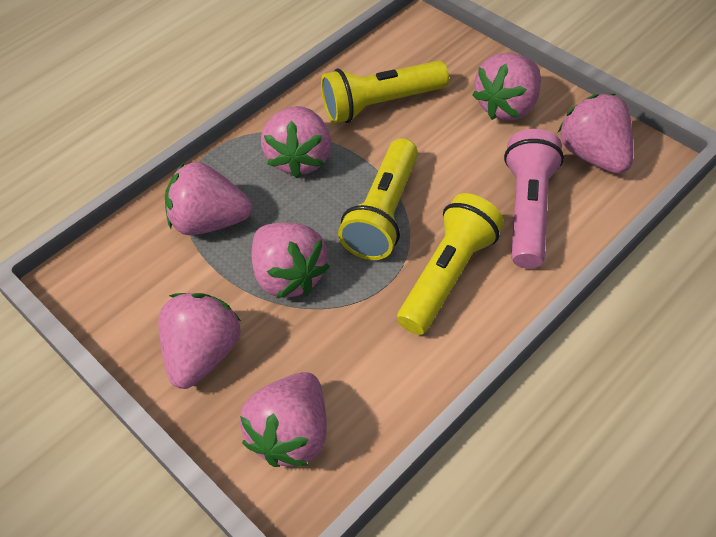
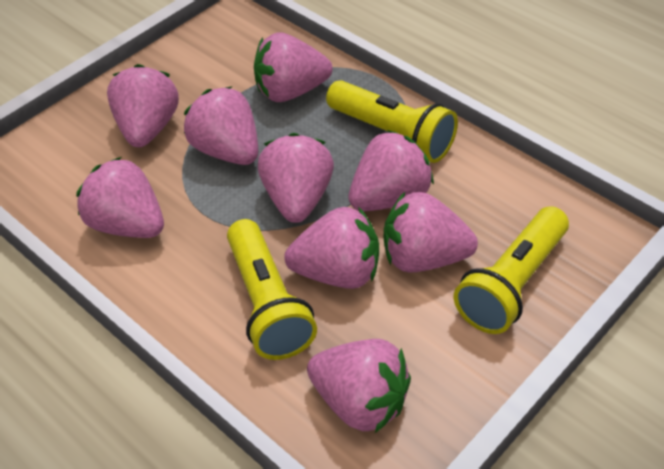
pink flashlight: 1 -> 0
pink strawberry: 7 -> 9

